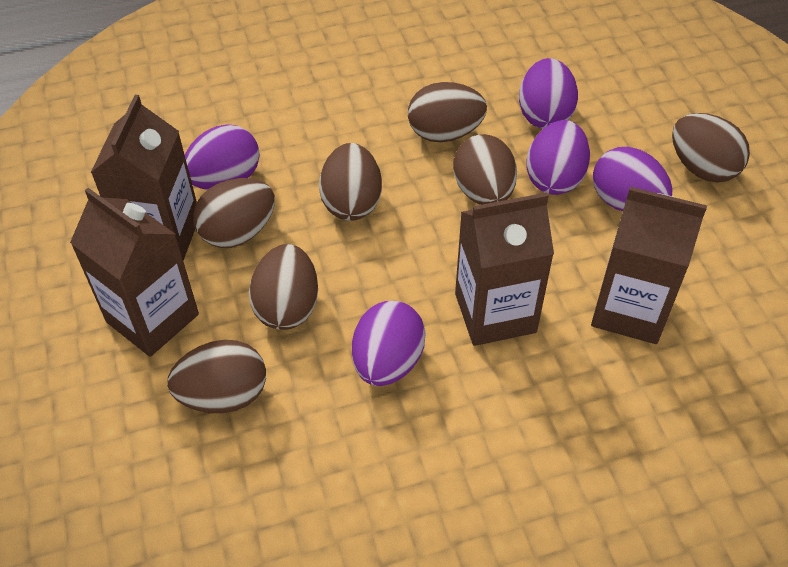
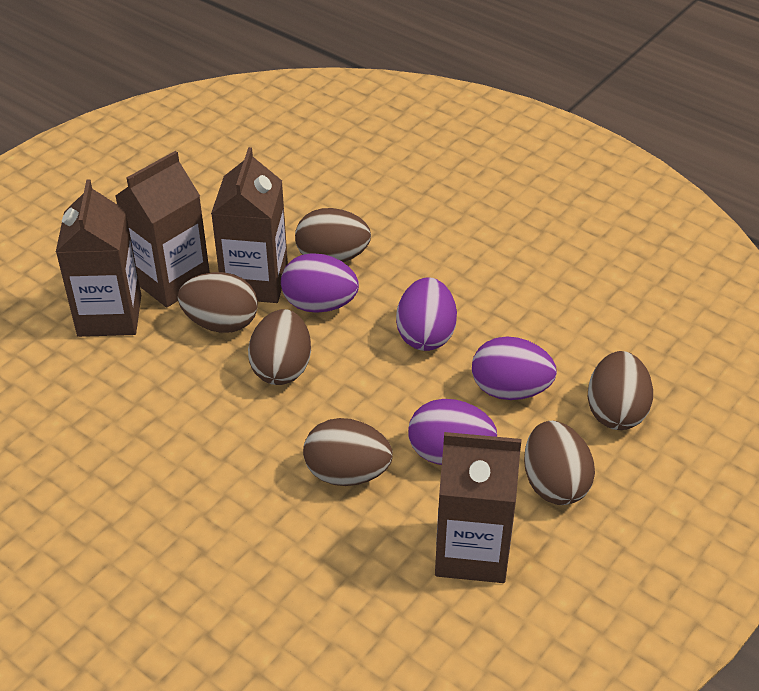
brown egg: 7 -> 6
purple egg: 5 -> 4

